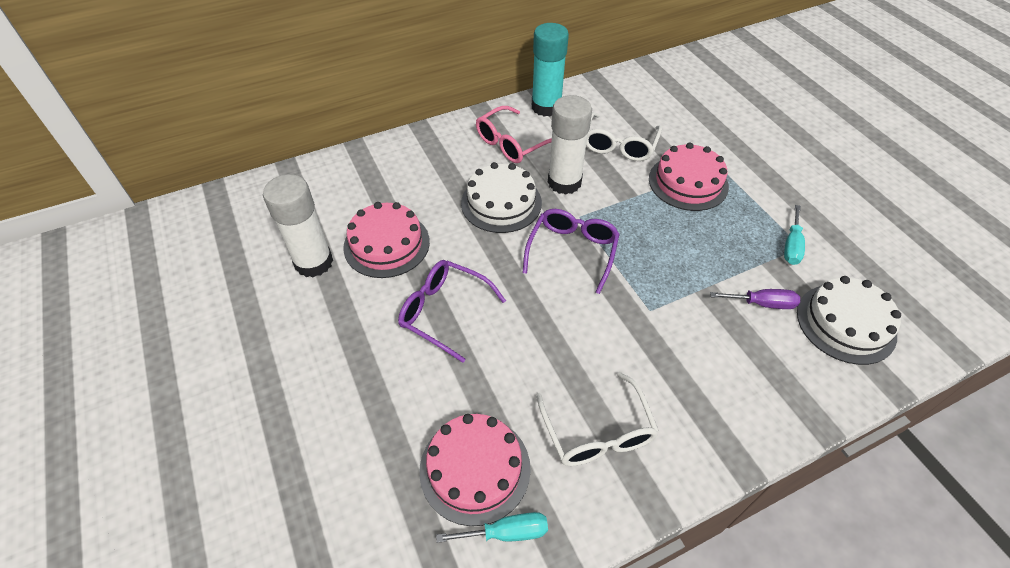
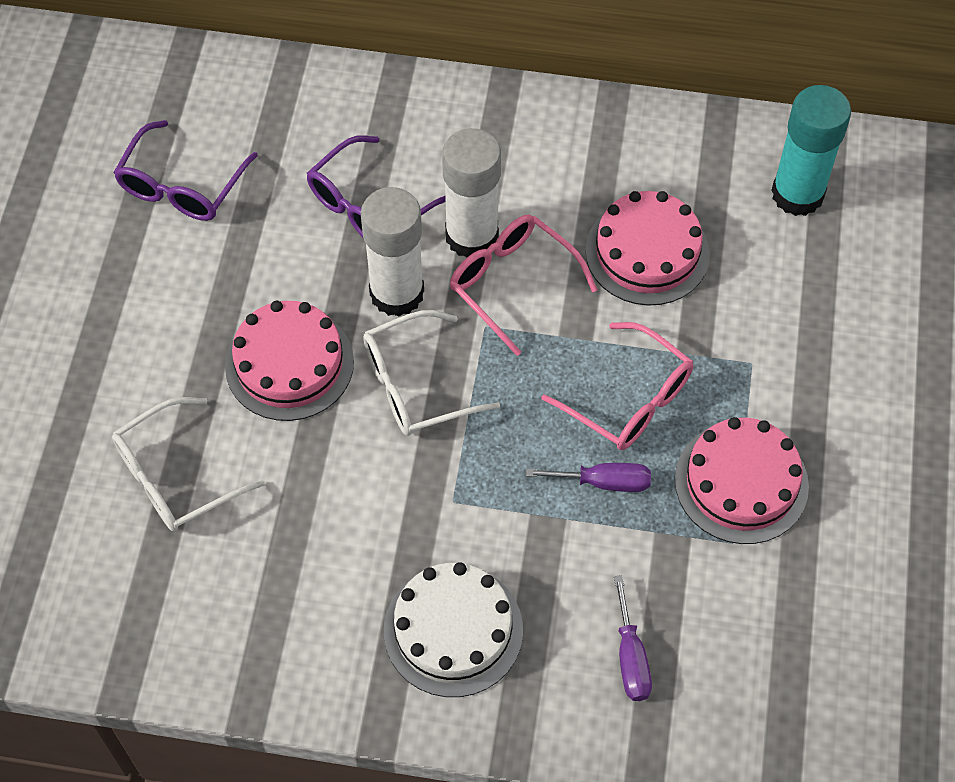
pink glasses: 1 -> 2
purple screwdriver: 1 -> 2
turquoise screwdriver: 2 -> 0
white cake: 2 -> 1

